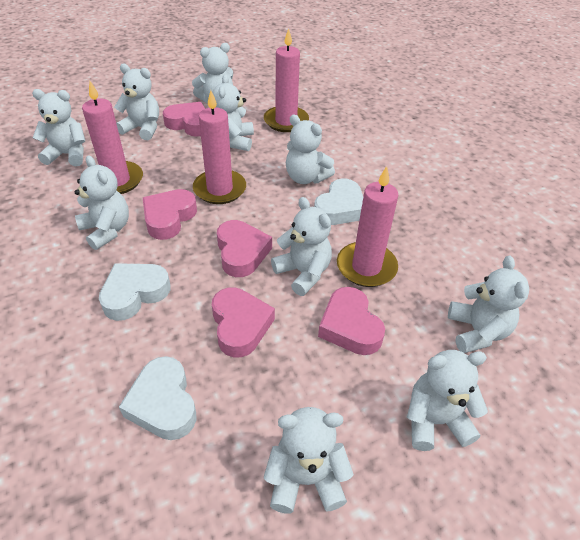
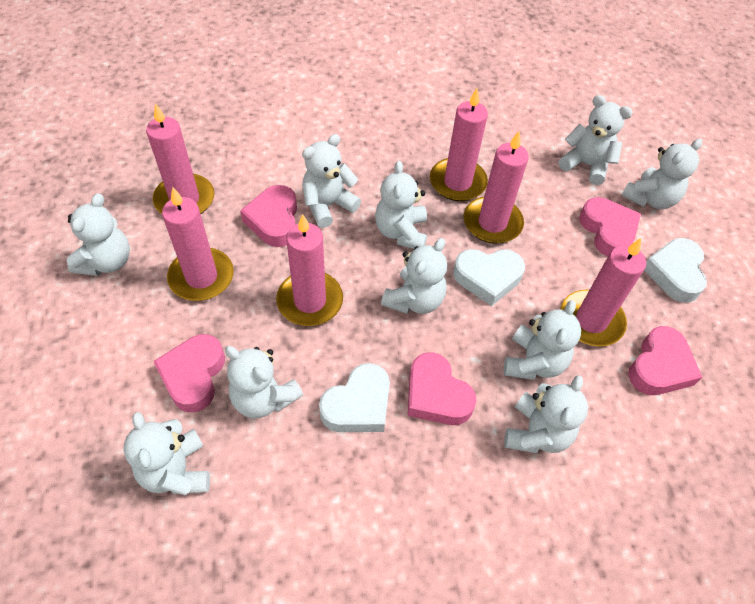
pink candle: 4 -> 6

